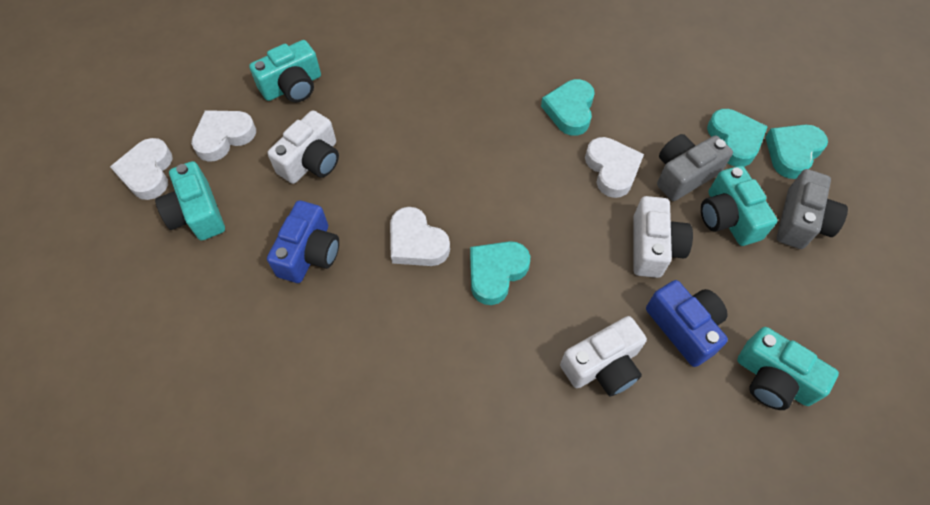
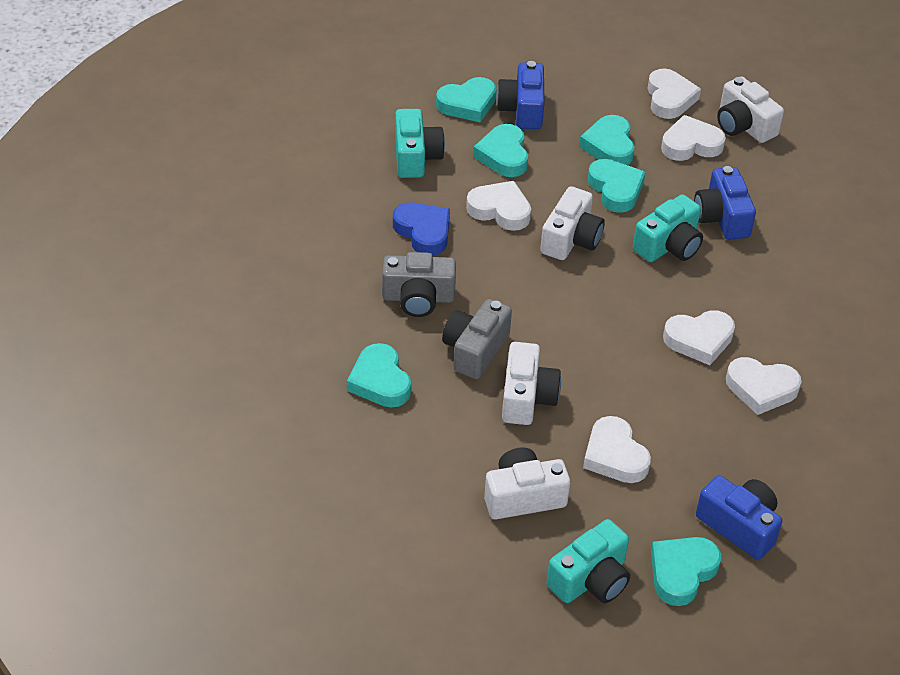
blue camera: 2 -> 3
blue heart: 0 -> 1
turquoise camera: 4 -> 3
turquoise heart: 4 -> 6
white camera: 3 -> 4
white heart: 4 -> 6

